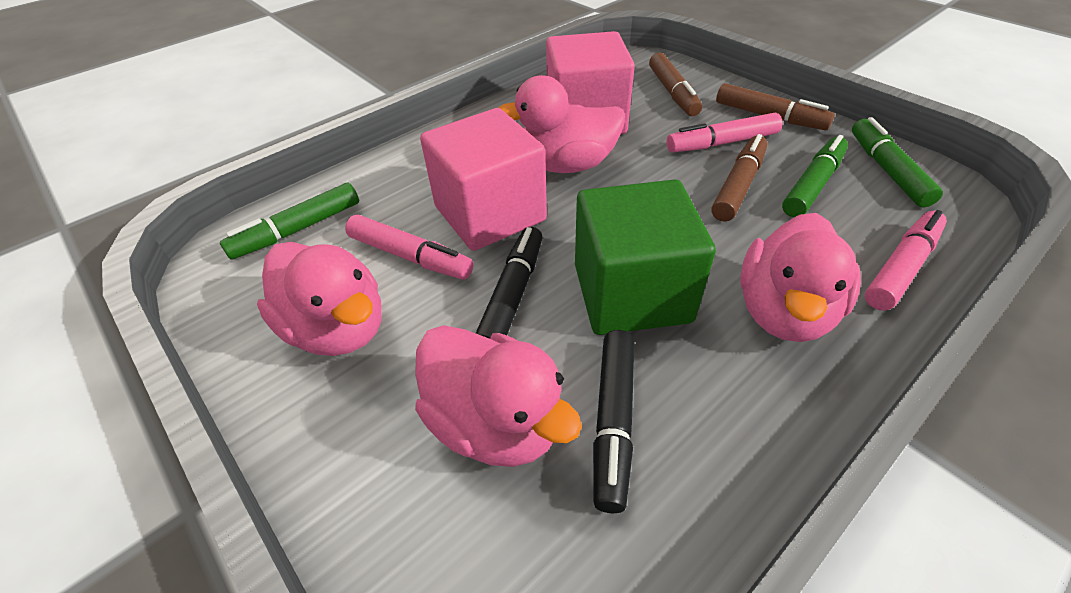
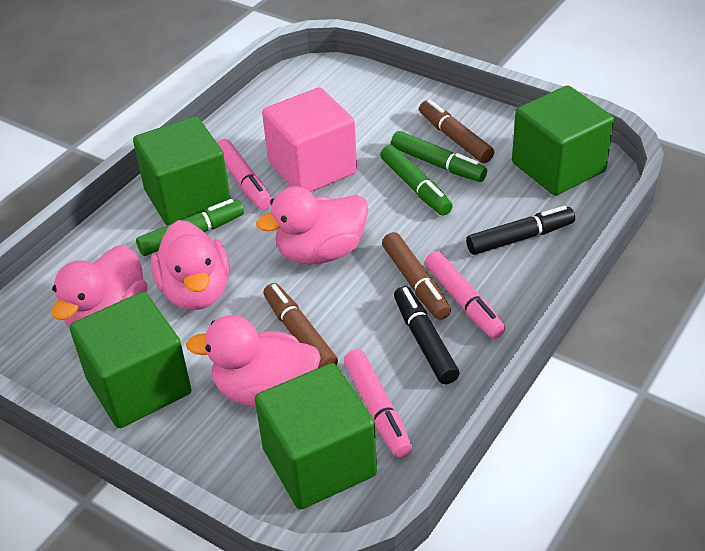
green cube: 1 -> 4
pink cube: 2 -> 1

